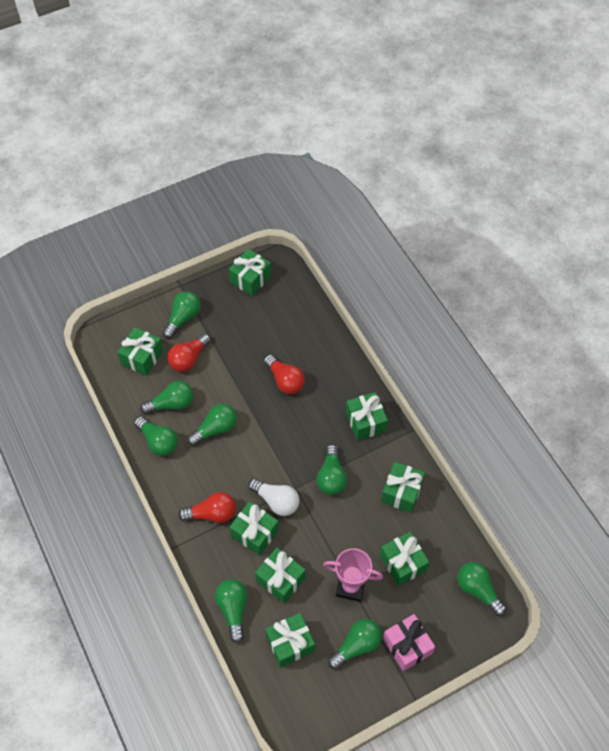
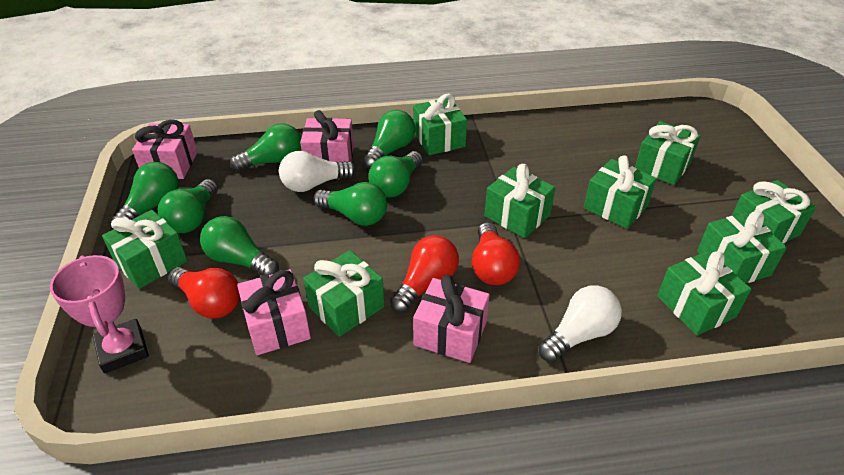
green gift: 8 -> 9
green light bulb: 8 -> 7
pink gift: 1 -> 4
white light bulb: 1 -> 2

